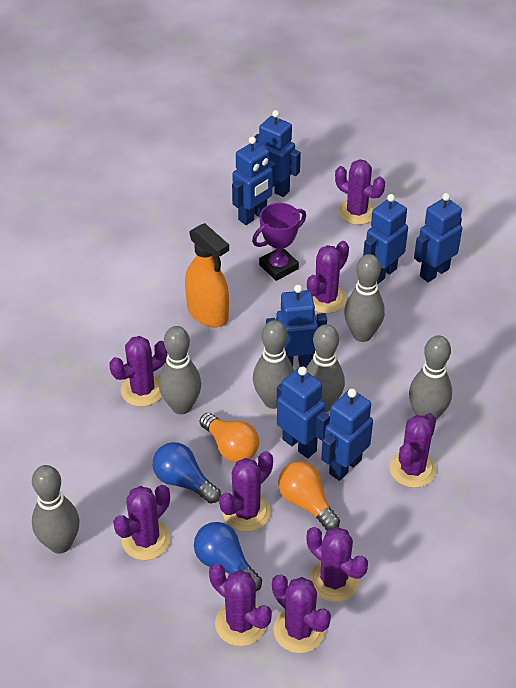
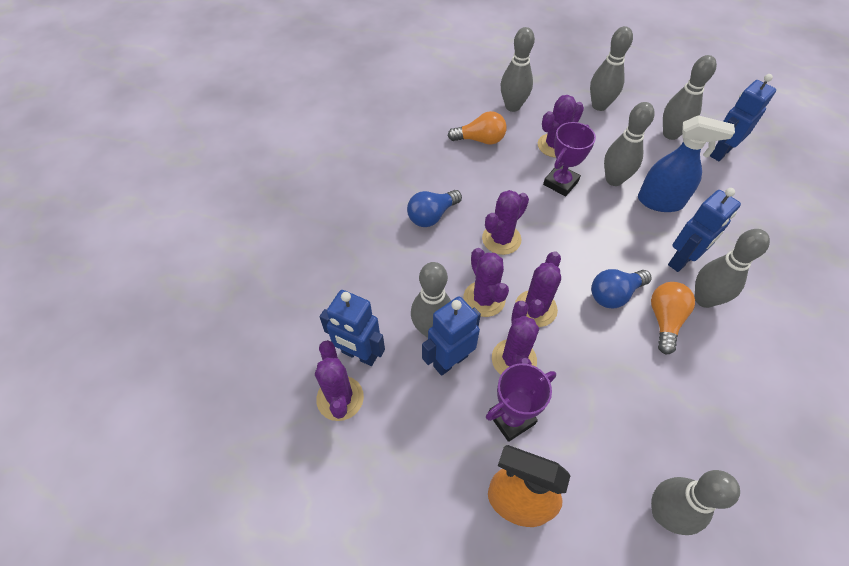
blue robot: 7 -> 4
blue spray bottle: 0 -> 1
grey bowling pin: 6 -> 7
purple cactus: 9 -> 6
purple trophy: 1 -> 2

